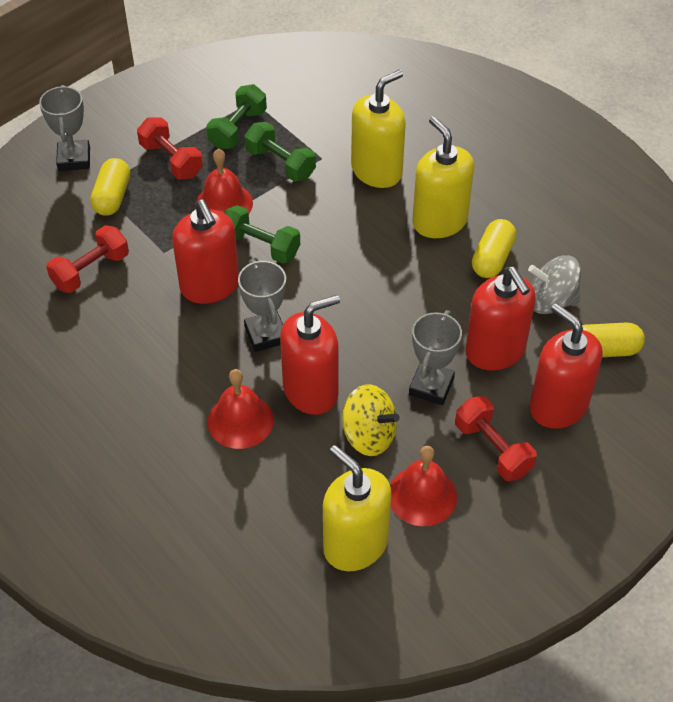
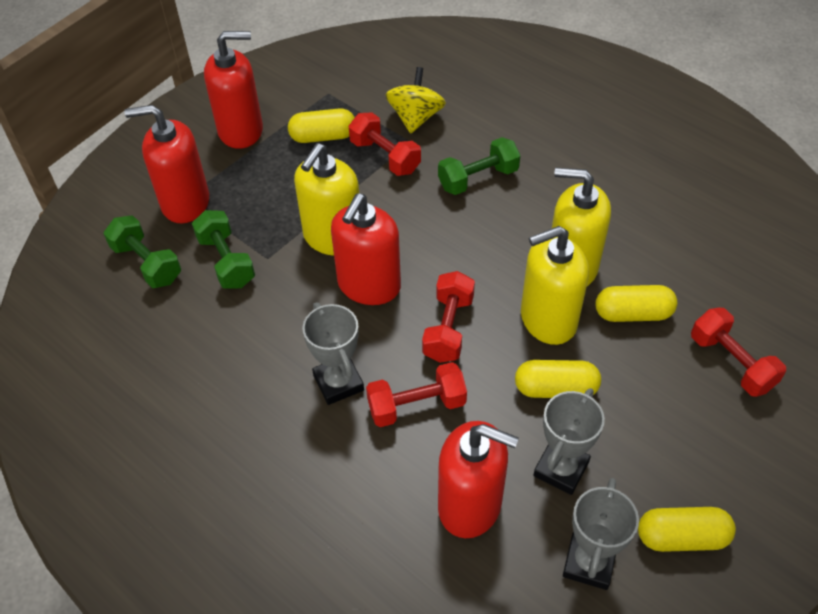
grey spinning top: 1 -> 0
red bell: 3 -> 0
red dumbbell: 3 -> 4
yellow capsule: 3 -> 4

